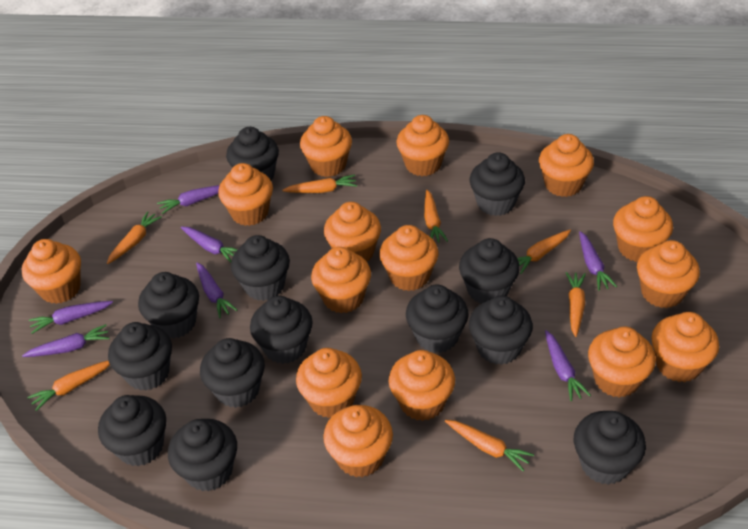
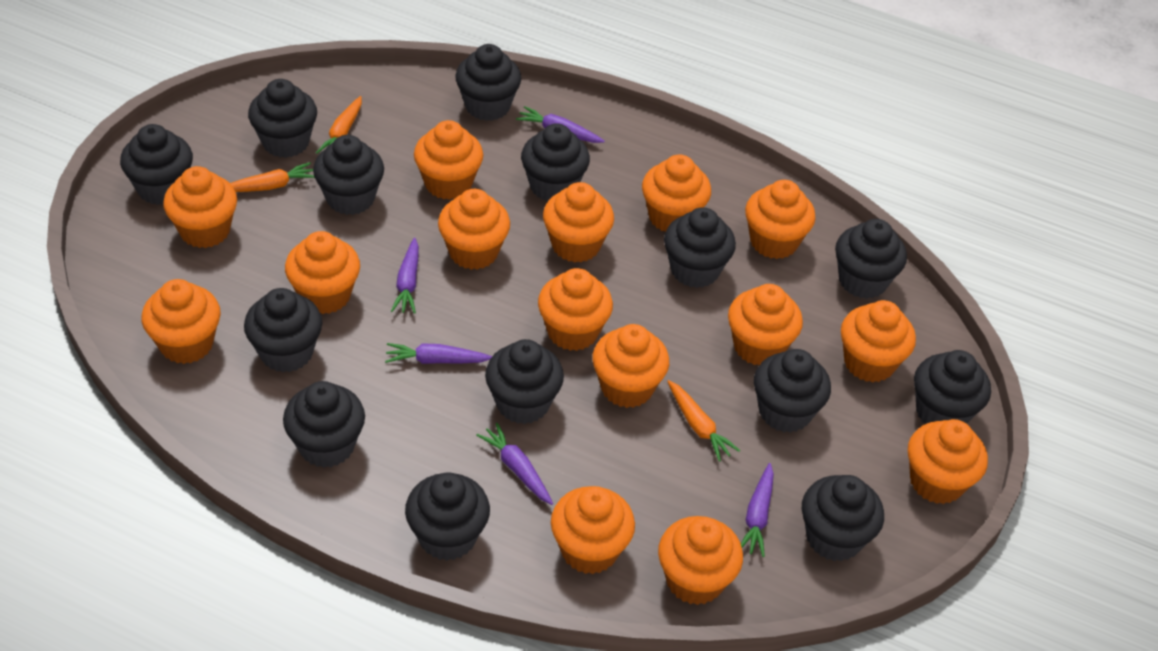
black cupcake: 13 -> 14
orange carrot: 7 -> 3
purple carrot: 7 -> 5

